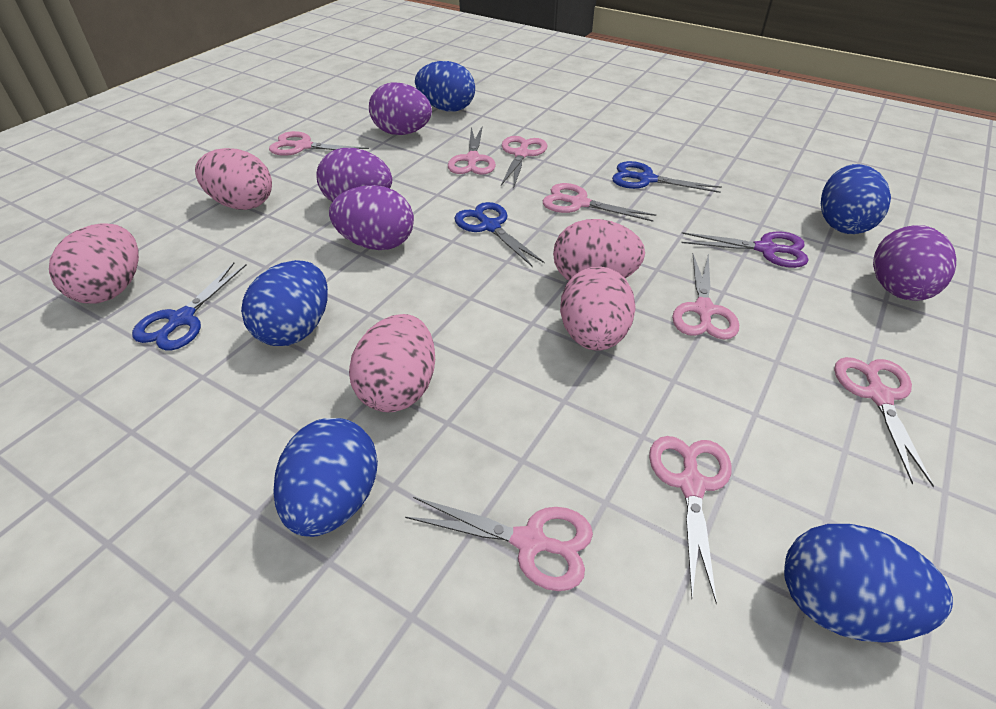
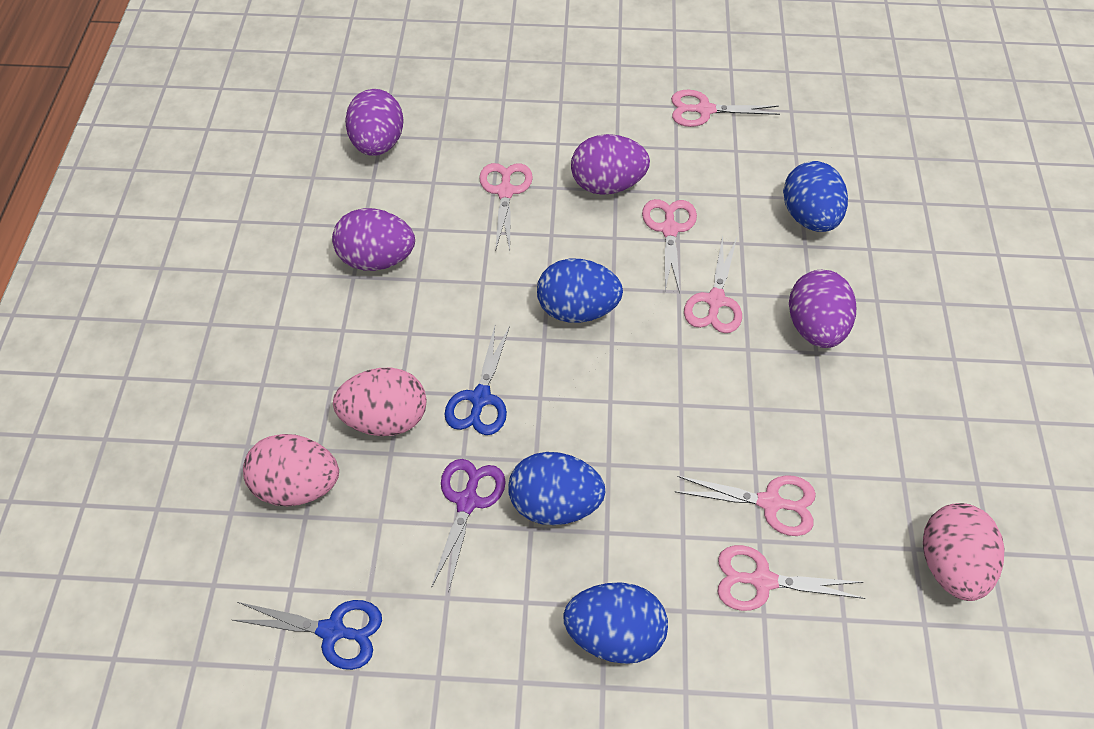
blue egg: 5 -> 4
blue scissors: 3 -> 2
pink egg: 5 -> 3
pink scissors: 8 -> 6

